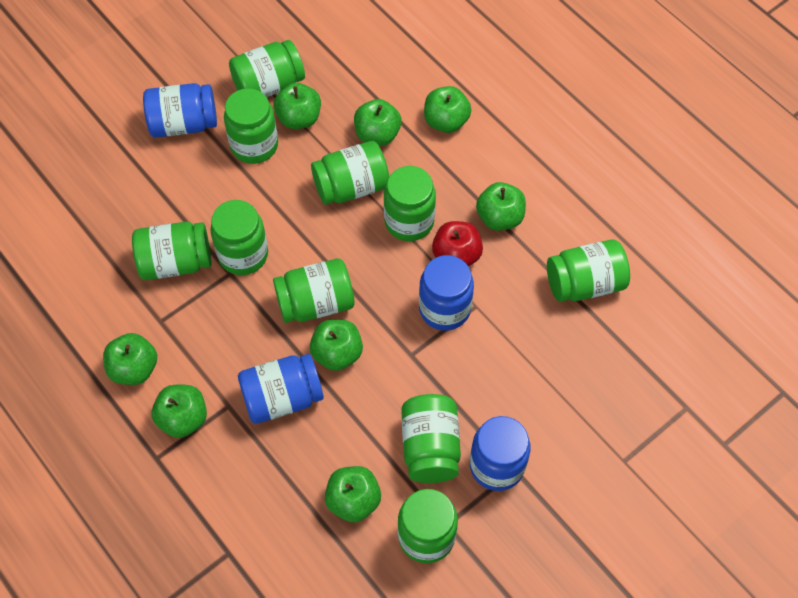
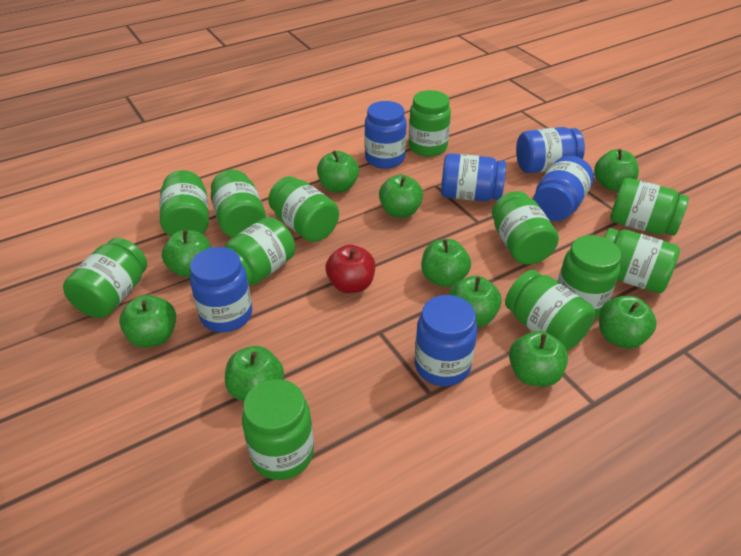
blue jar: 4 -> 6
green apple: 8 -> 10
green jar: 10 -> 12

